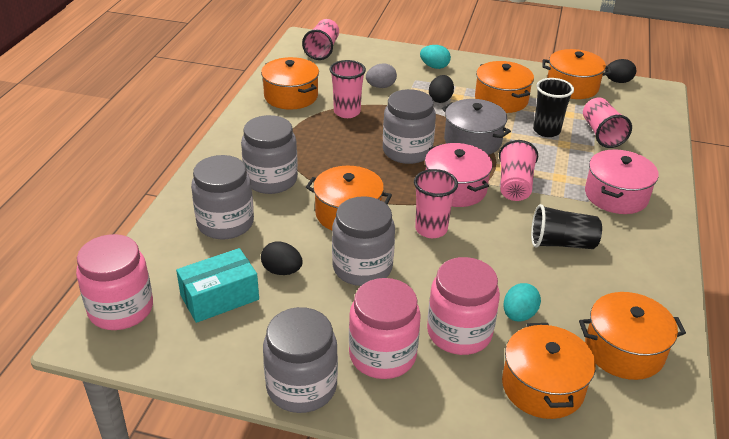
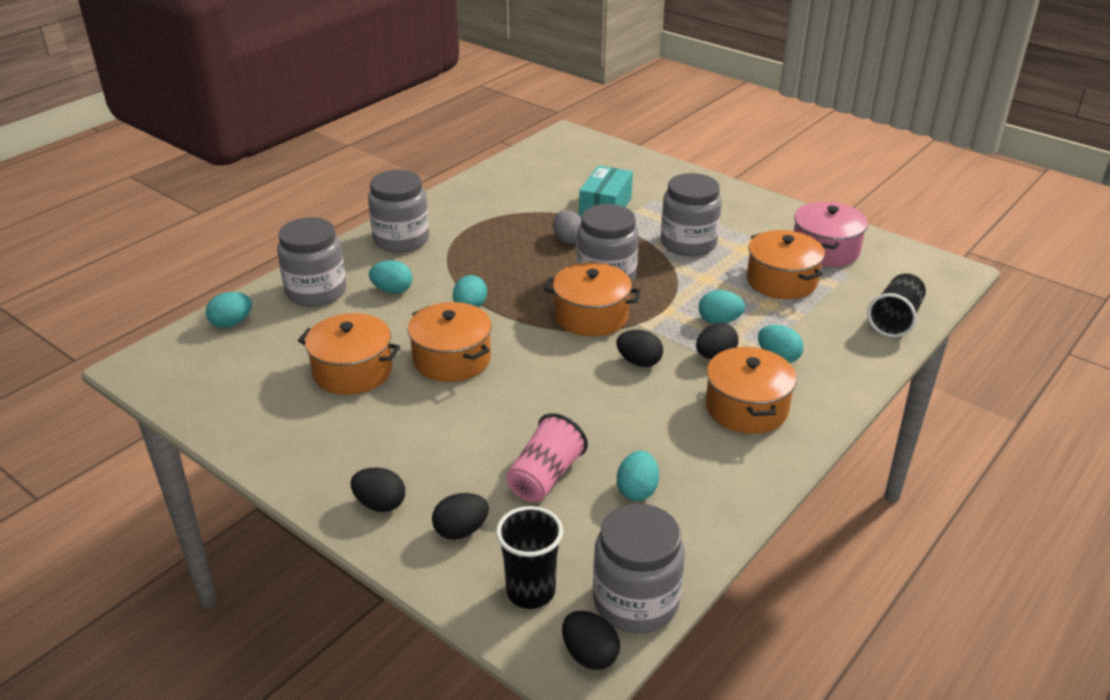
black egg: 3 -> 5
grey pot: 1 -> 0
orange pot: 6 -> 5
pink cup: 5 -> 1
pink jar: 3 -> 0
pink pot: 2 -> 1
turquoise egg: 2 -> 6

